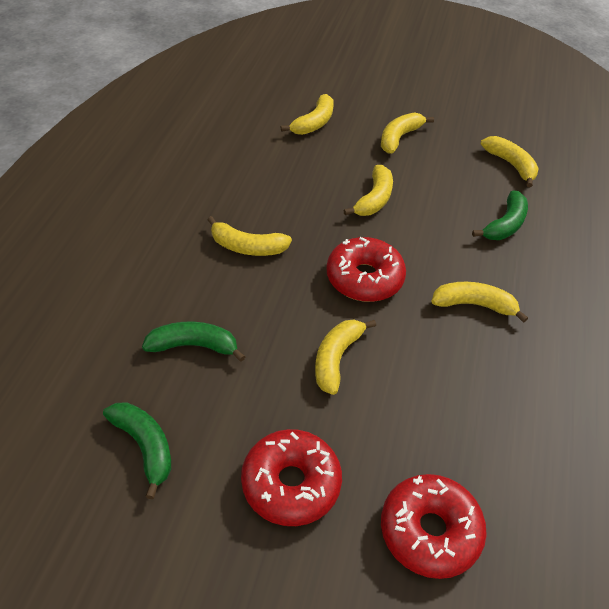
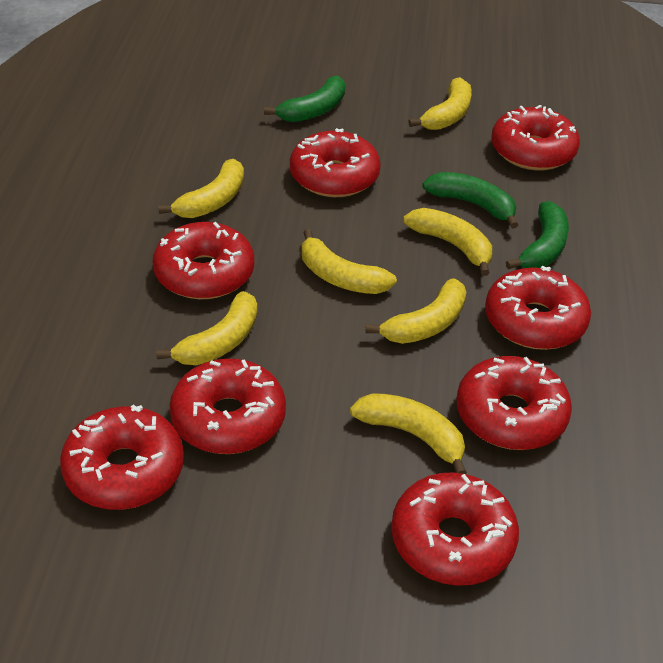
red donut: 3 -> 8

